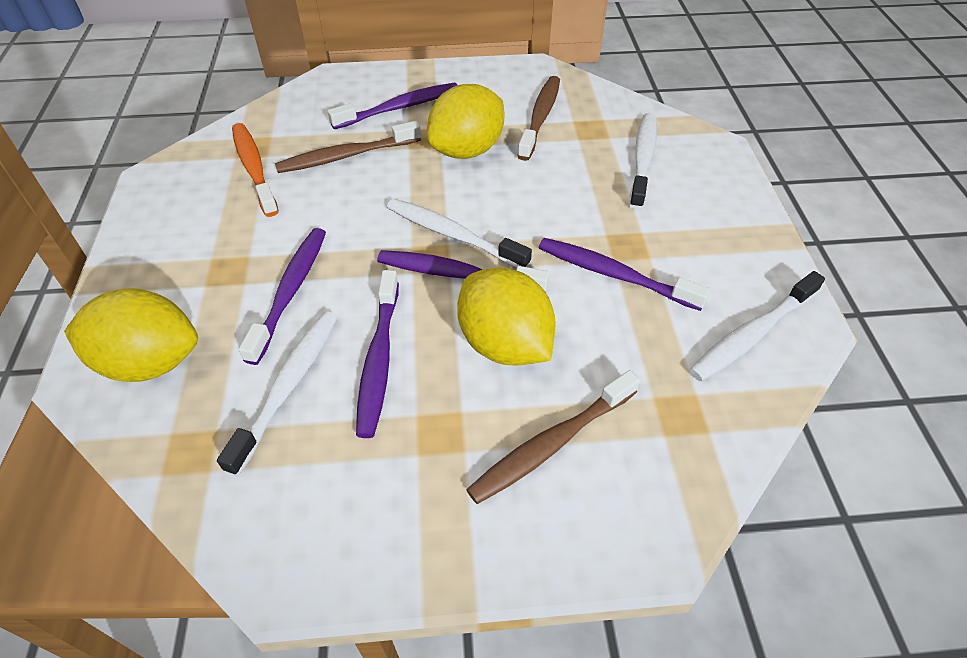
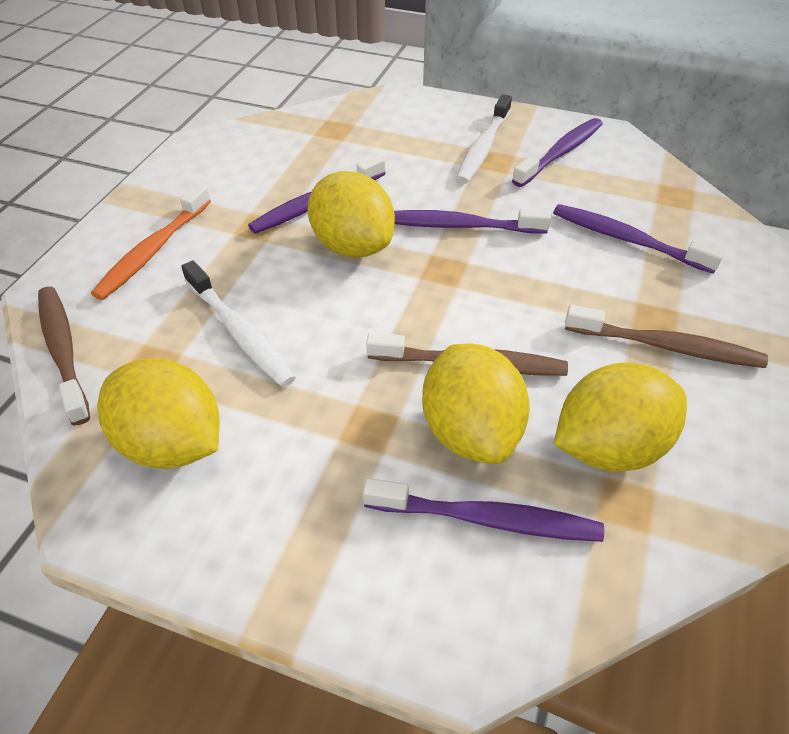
white toothbrush: 4 -> 2
yellow lemon: 3 -> 4

